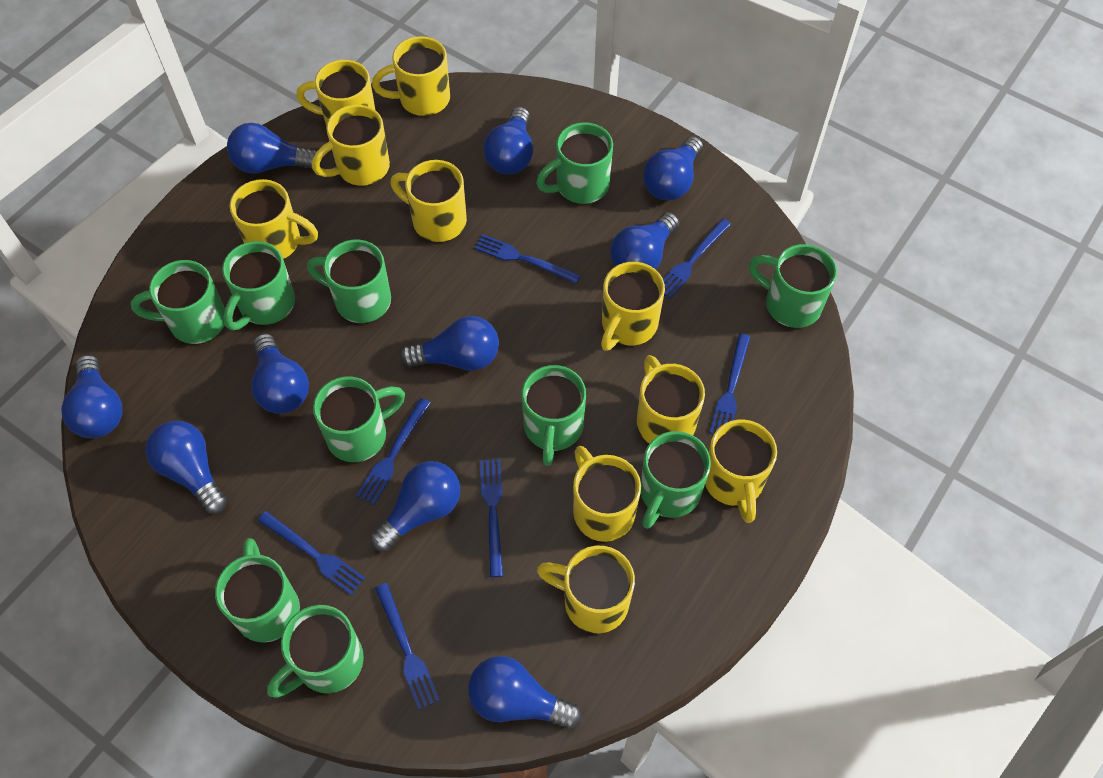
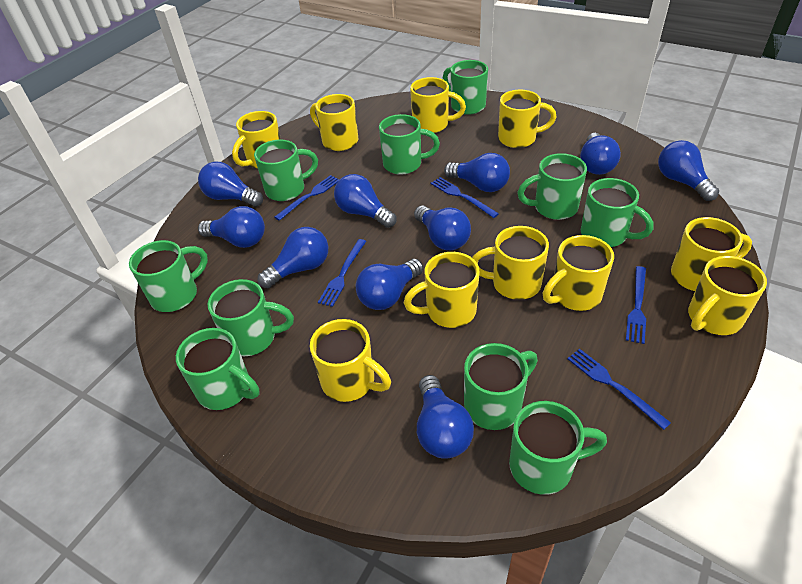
blue fork: 7 -> 5

